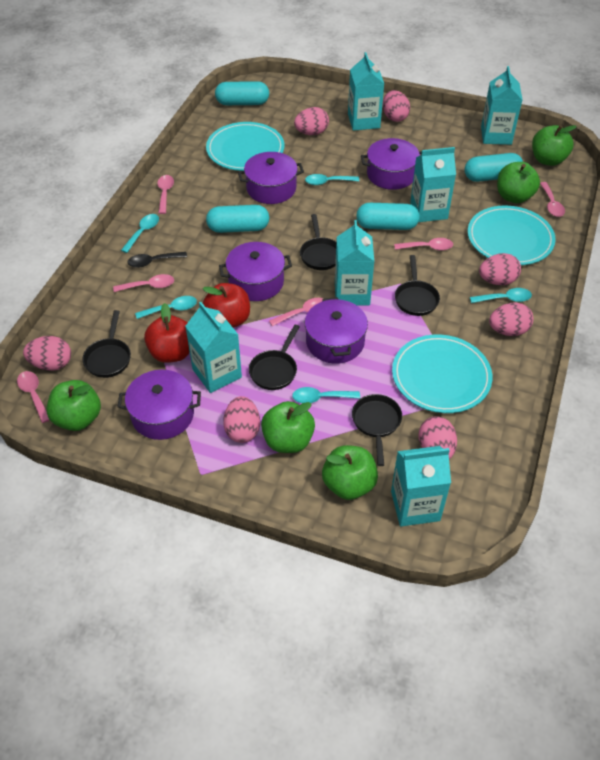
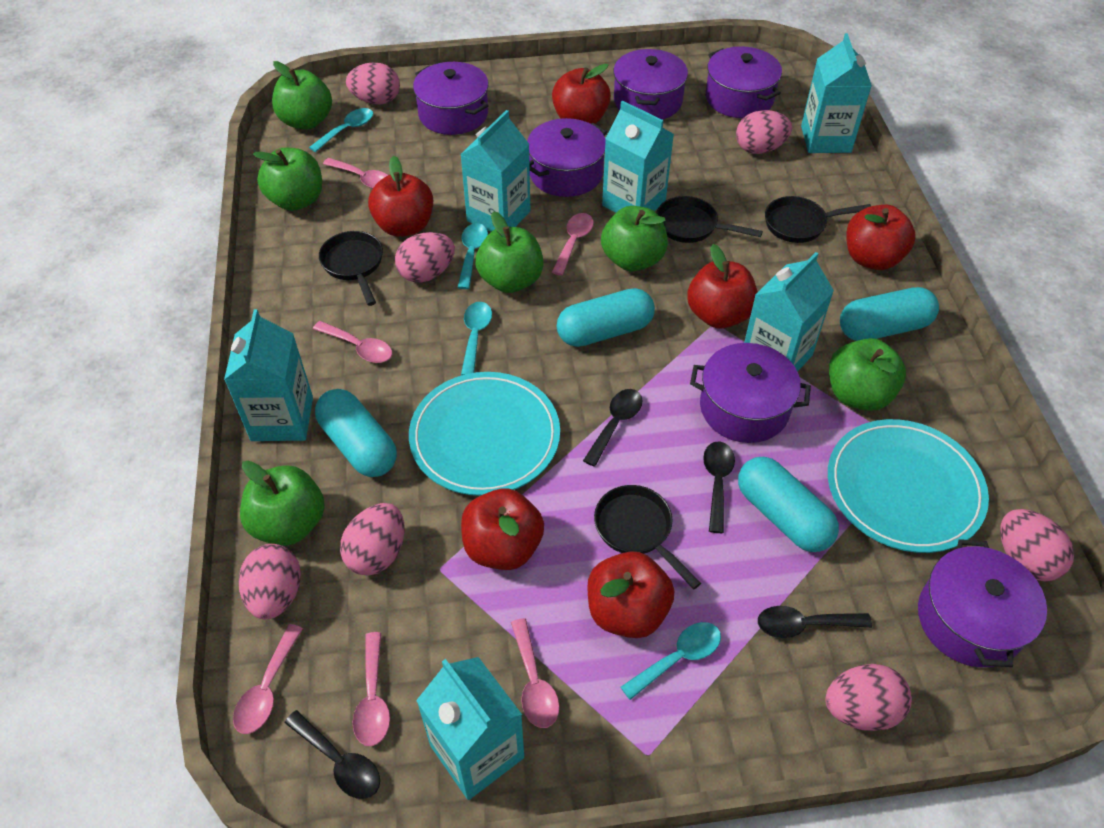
black pan: 5 -> 4
black spoon: 1 -> 4
green apple: 5 -> 6
purple pot: 5 -> 6
red apple: 2 -> 6
turquoise plate: 3 -> 2
turquoise spoon: 5 -> 4

